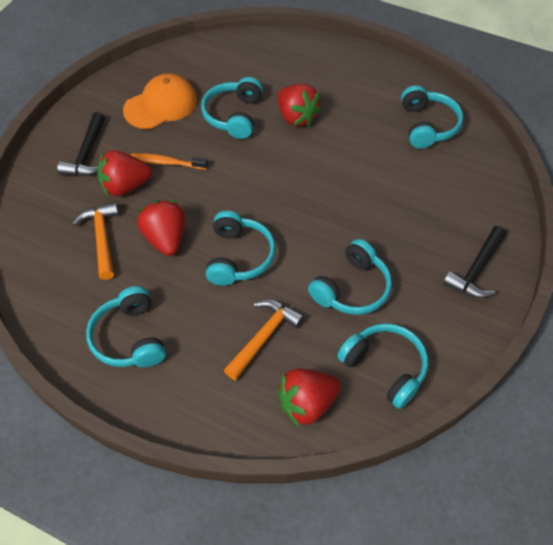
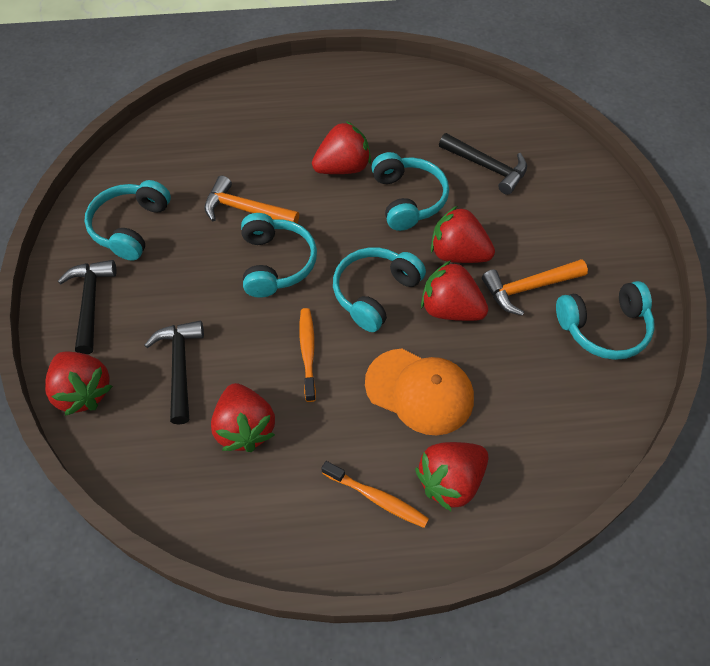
black hammer: 2 -> 3
orange toothbrush: 1 -> 2
red strawberry: 4 -> 6
turquoise headphones: 6 -> 5

